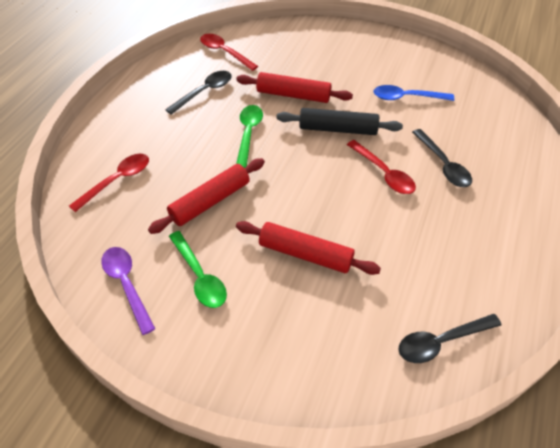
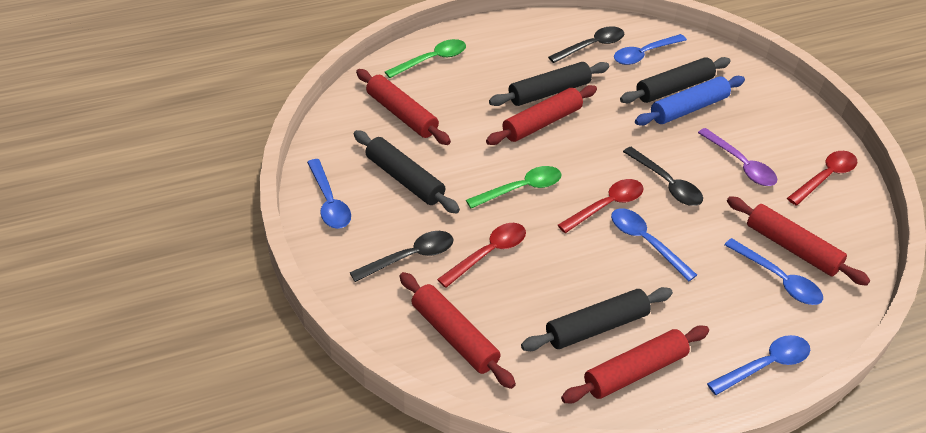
black rolling pin: 1 -> 4
blue rolling pin: 0 -> 1
blue spoon: 1 -> 5
red rolling pin: 3 -> 5

